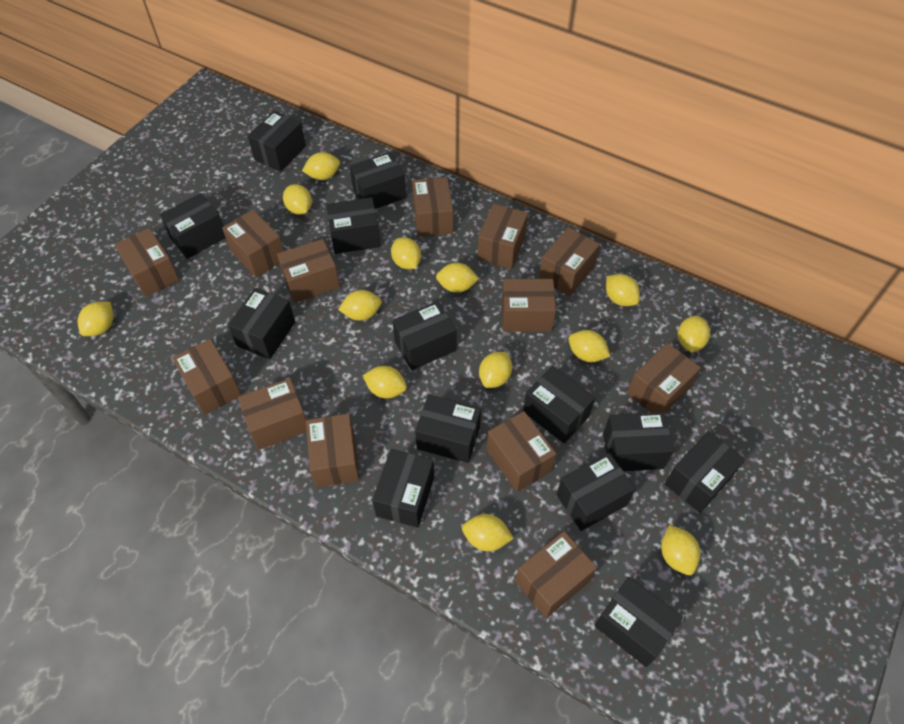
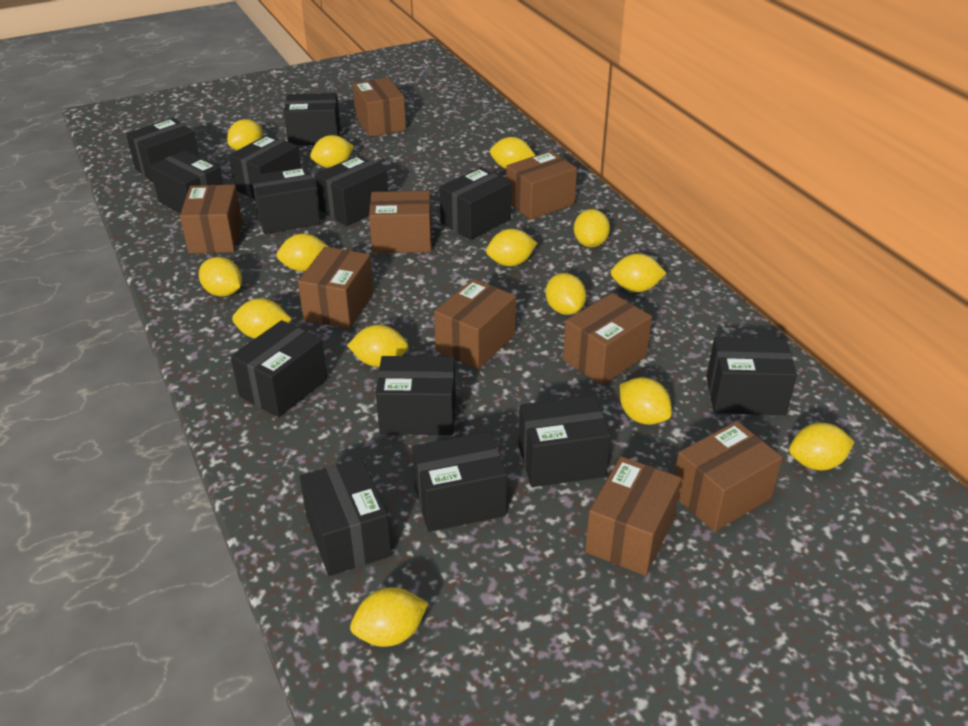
brown box: 13 -> 9
yellow lemon: 13 -> 14

